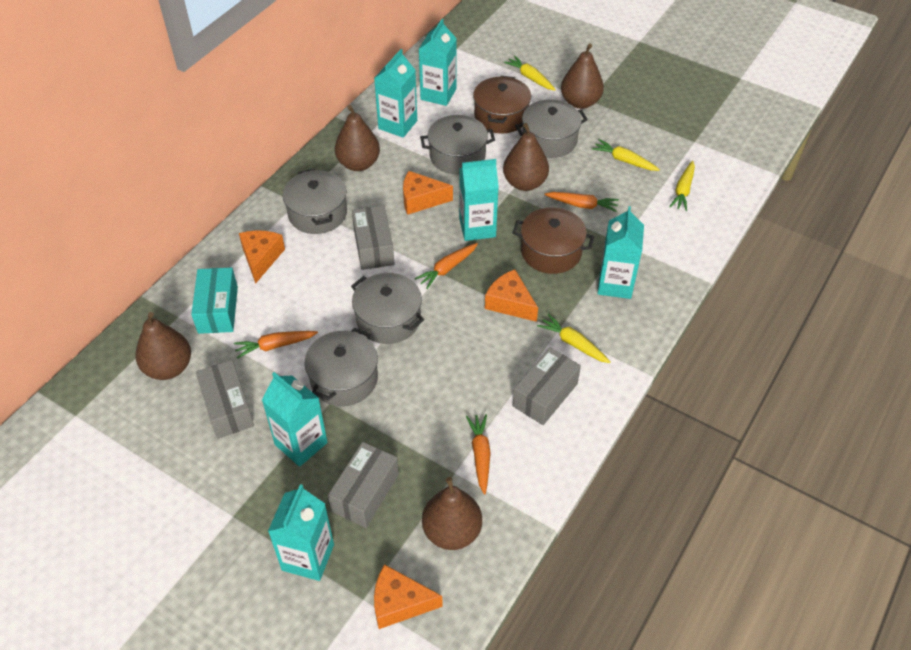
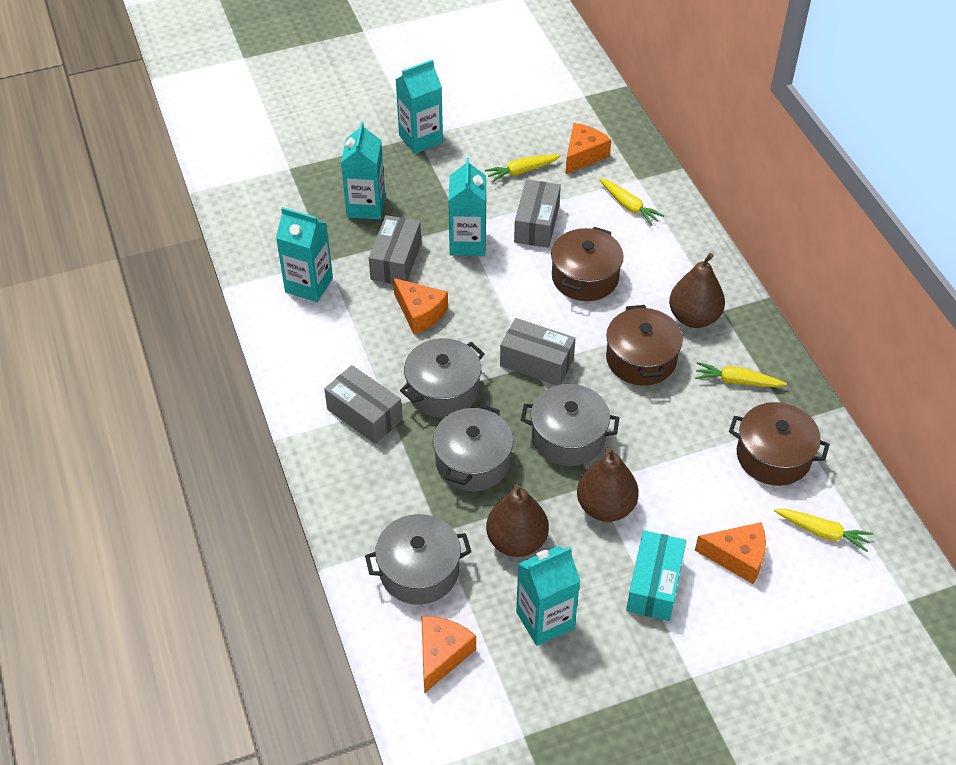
brown pear: 5 -> 3
brown pot: 2 -> 3
grey pot: 5 -> 4
orange carrot: 4 -> 0
turquoise carton: 6 -> 5

